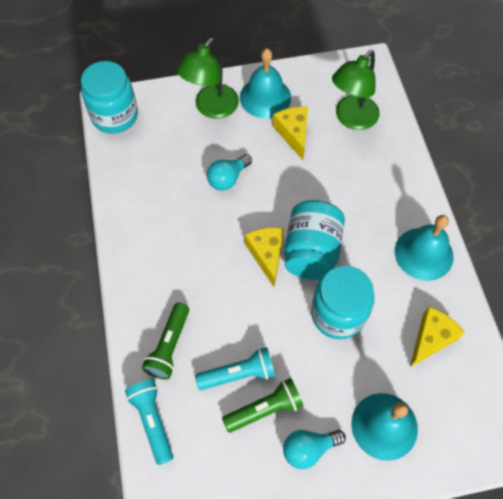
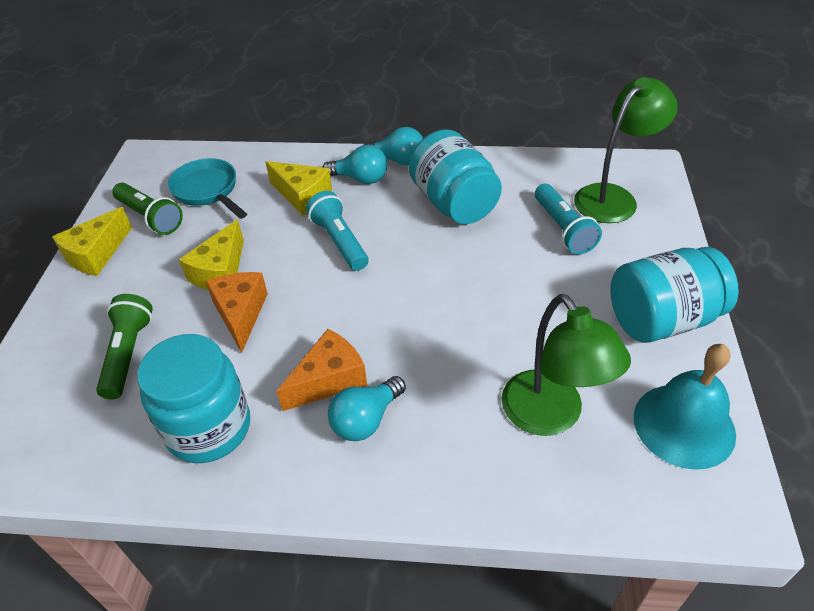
orange cheese: 0 -> 2
turquoise bell: 3 -> 1
turquoise light bulb: 2 -> 3
turquoise pan: 0 -> 1

